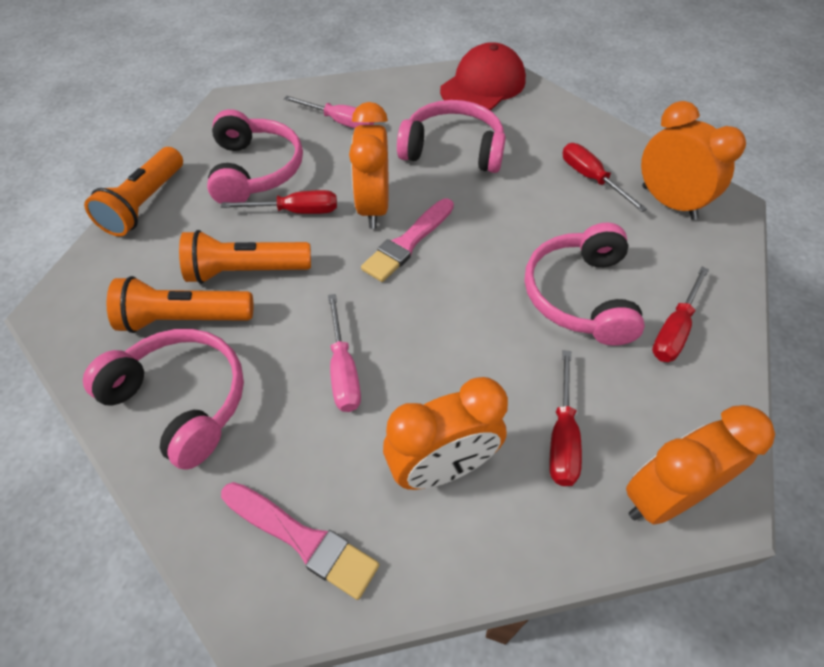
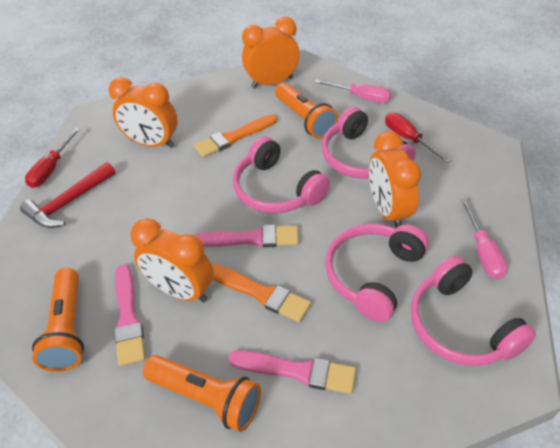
orange brush: 0 -> 2
pink brush: 2 -> 3
red cap: 1 -> 0
red hammer: 0 -> 1
red screwdriver: 4 -> 2

